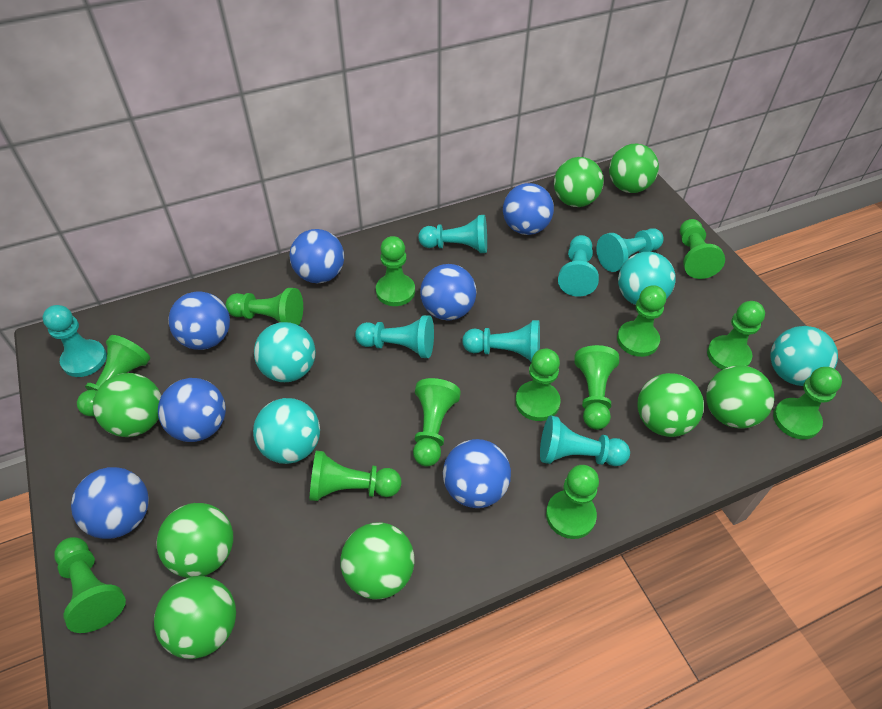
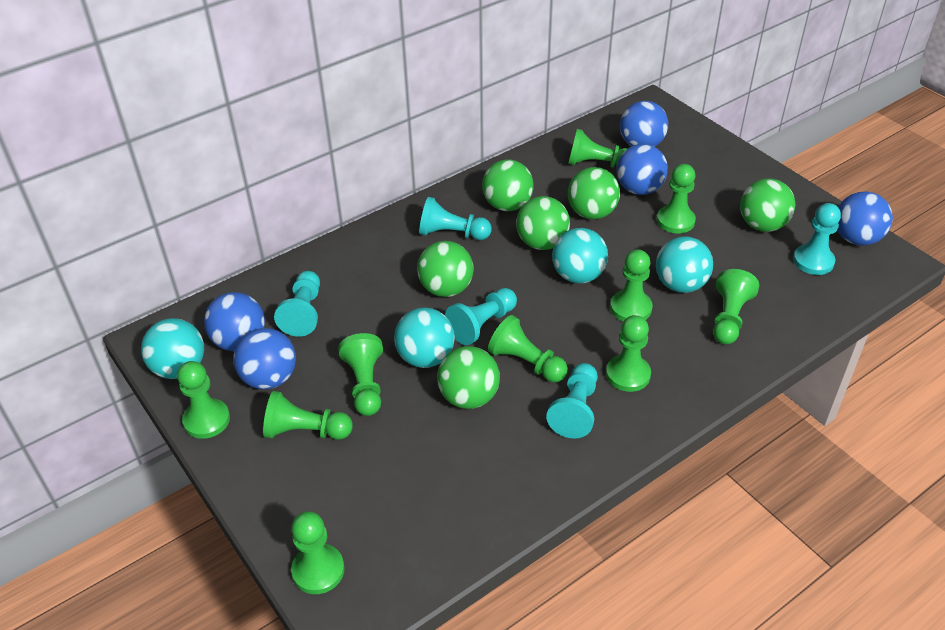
blue ball: 7 -> 5
green ball: 8 -> 6
green pawn: 13 -> 10
turquoise pawn: 7 -> 5

